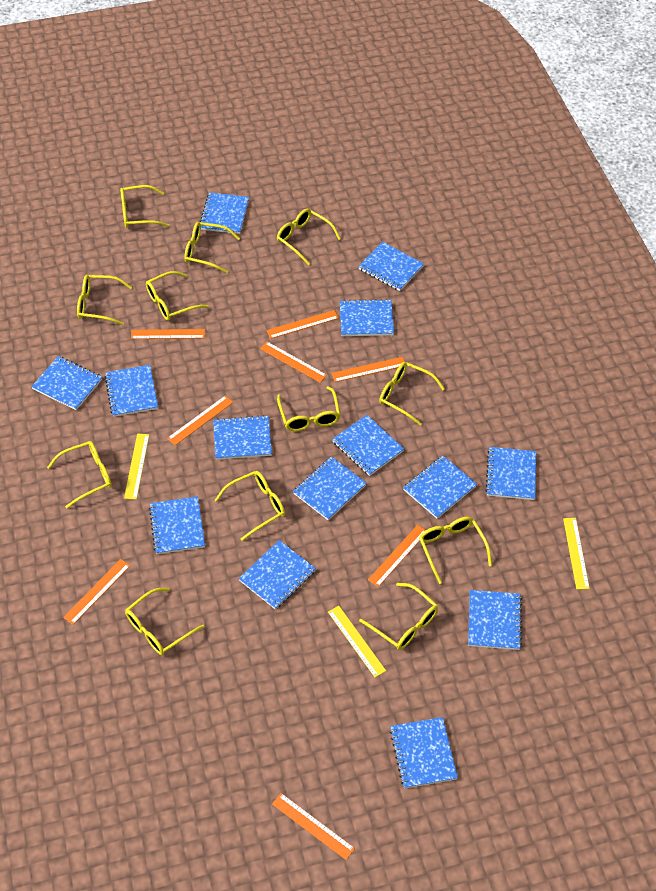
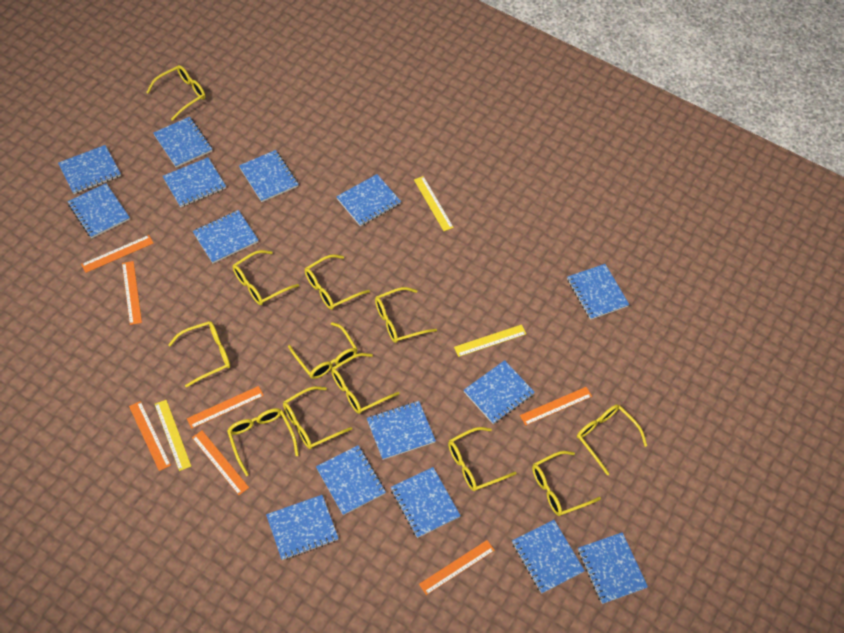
blue notebook: 14 -> 15
orange ruler: 8 -> 7

